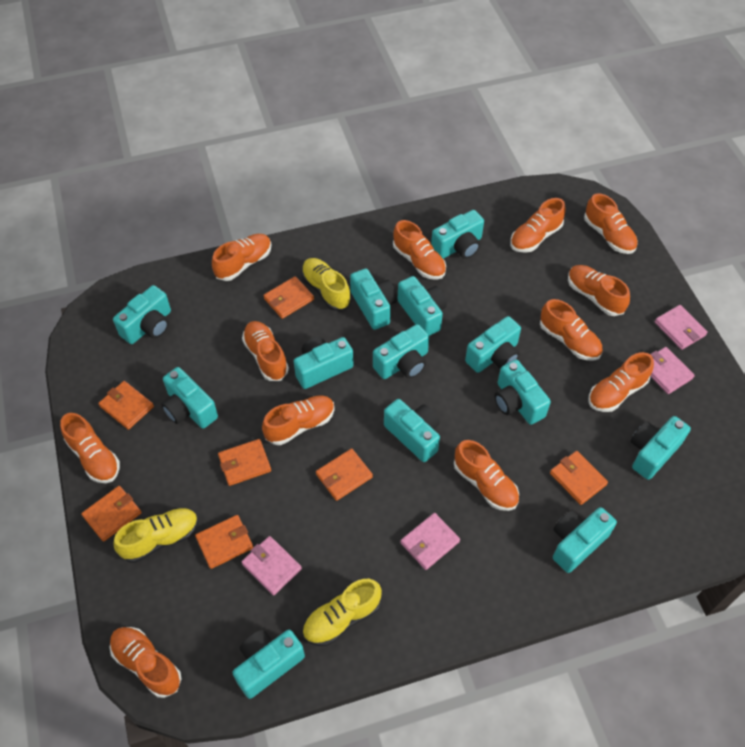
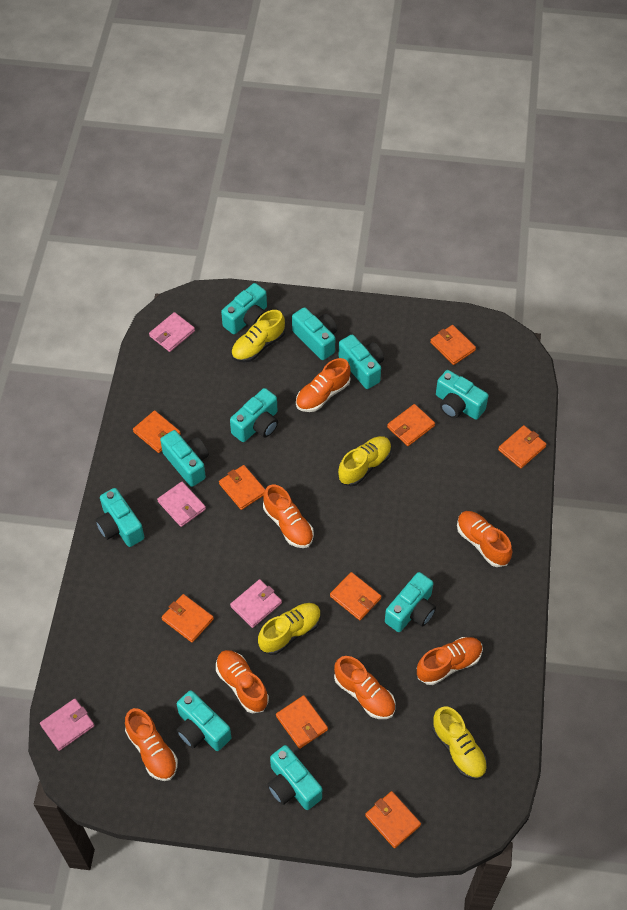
orange shoe: 12 -> 7
orange wallet: 7 -> 9
turquoise camera: 13 -> 10
yellow shoe: 3 -> 4

